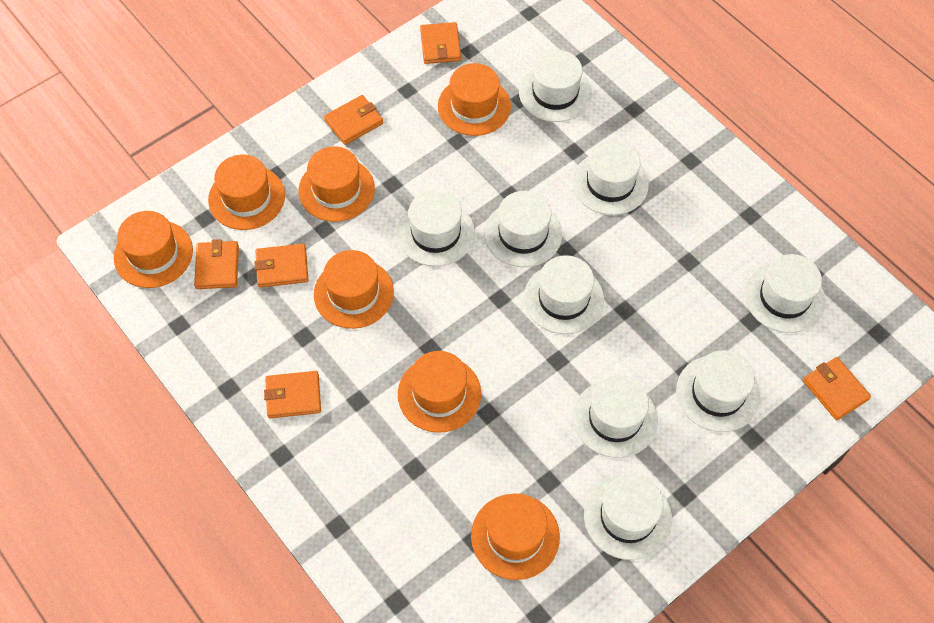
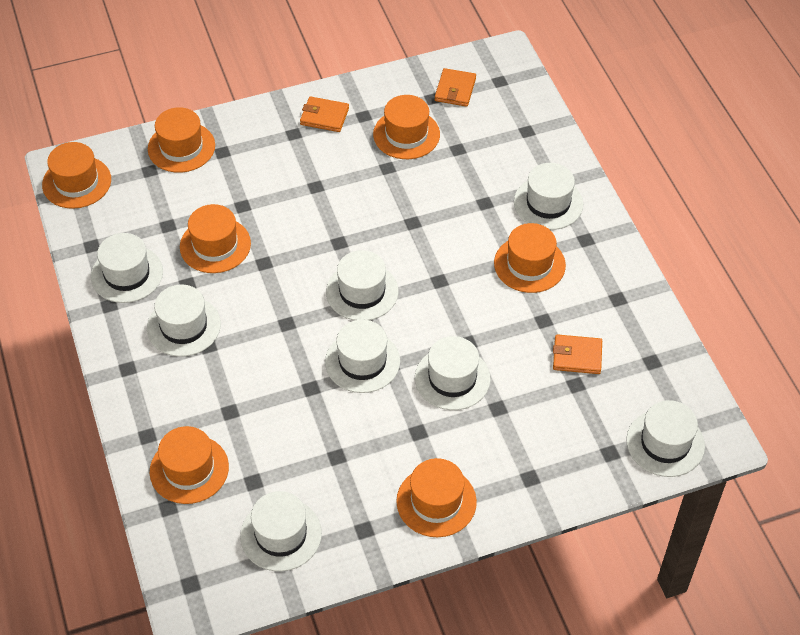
orange wallet: 6 -> 3
white hat: 9 -> 8

